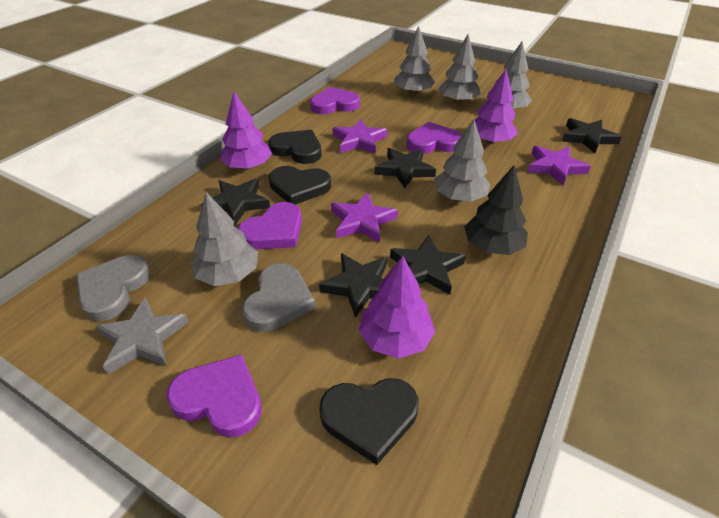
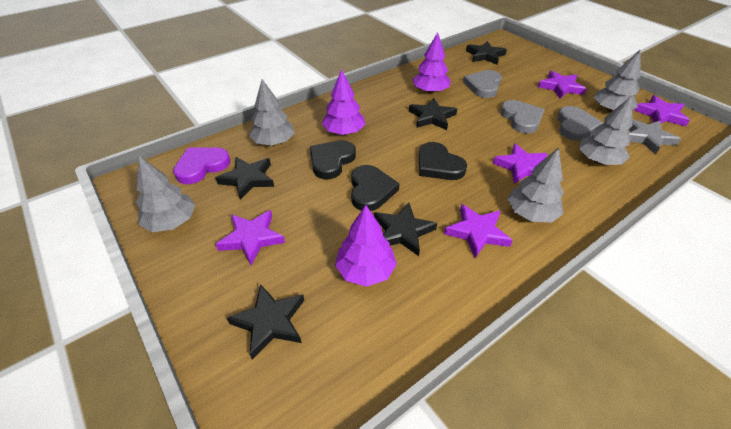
black tree: 1 -> 0
grey heart: 2 -> 3
purple heart: 4 -> 1
purple star: 3 -> 5

